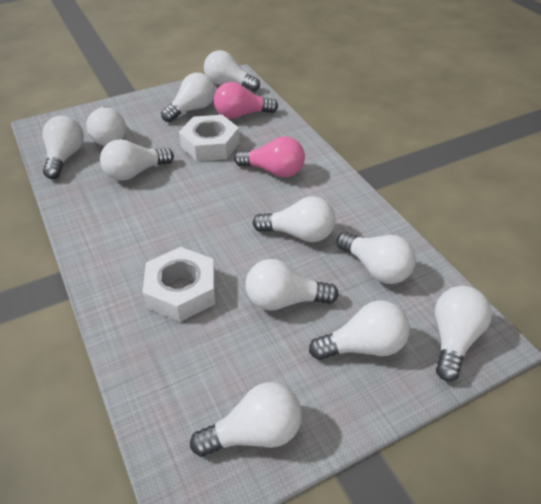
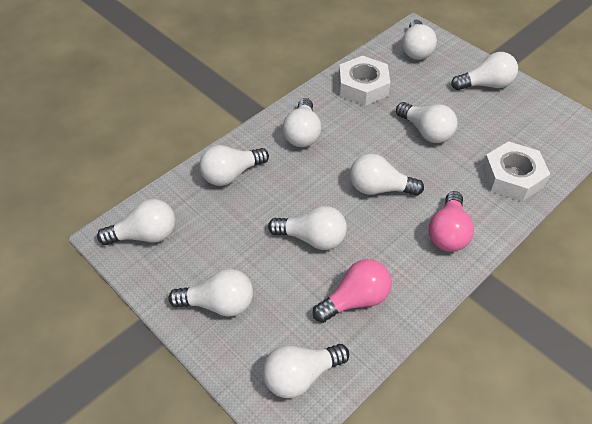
white light bulb: 11 -> 10

